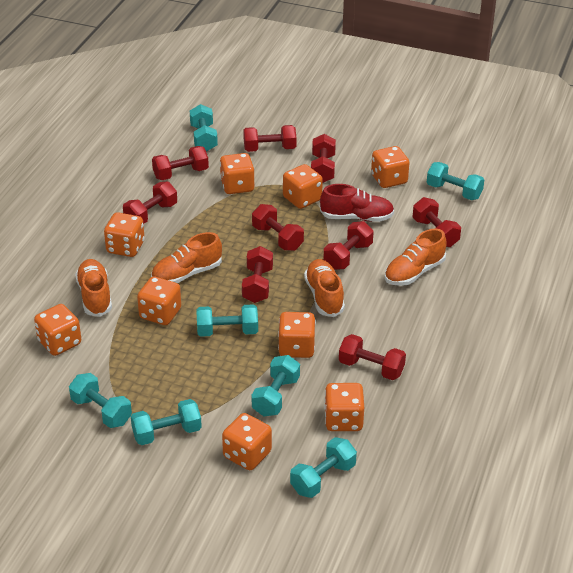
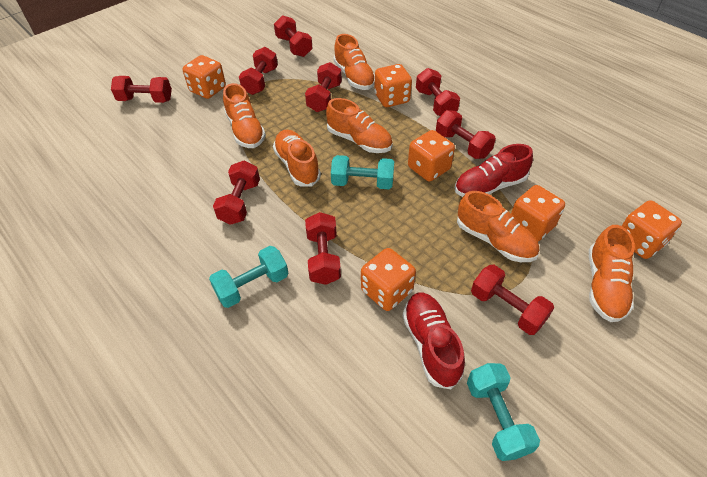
orange dice: 9 -> 6
orange shoe: 4 -> 6
red shoe: 1 -> 2
turquoise dumbbell: 7 -> 3

